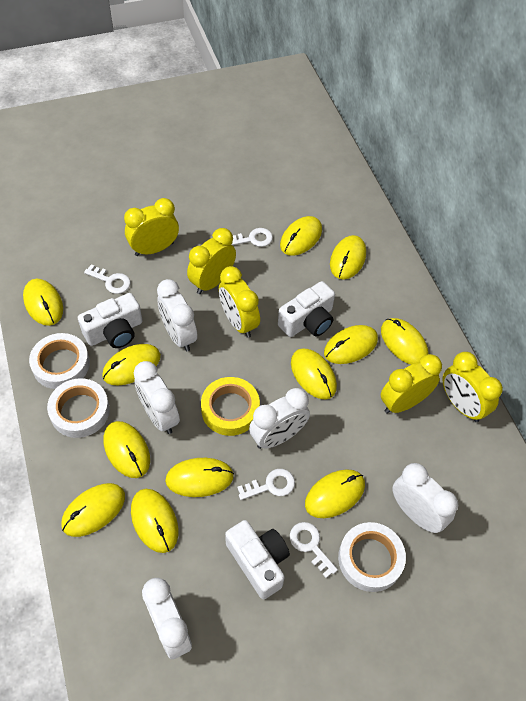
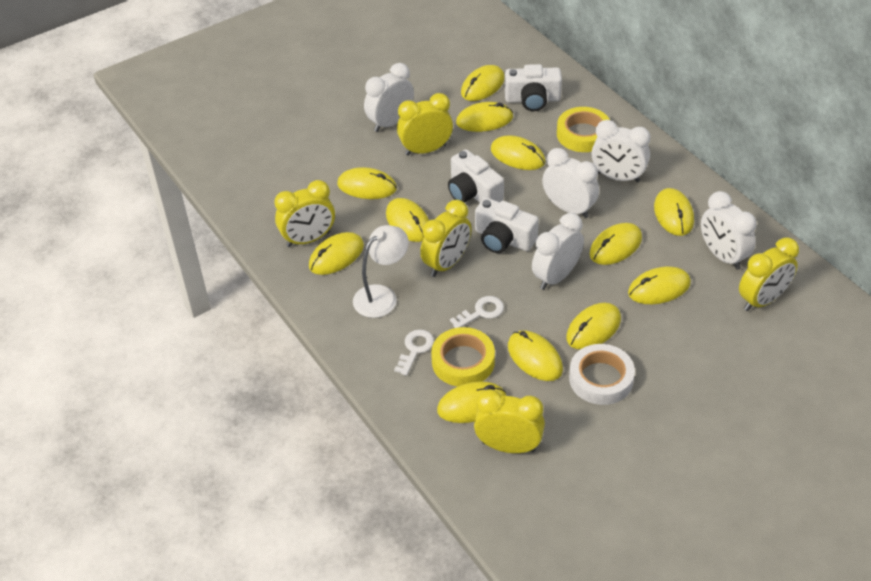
white key: 4 -> 2
white lamp: 0 -> 1
white tape: 3 -> 1
yellow tape: 1 -> 2

